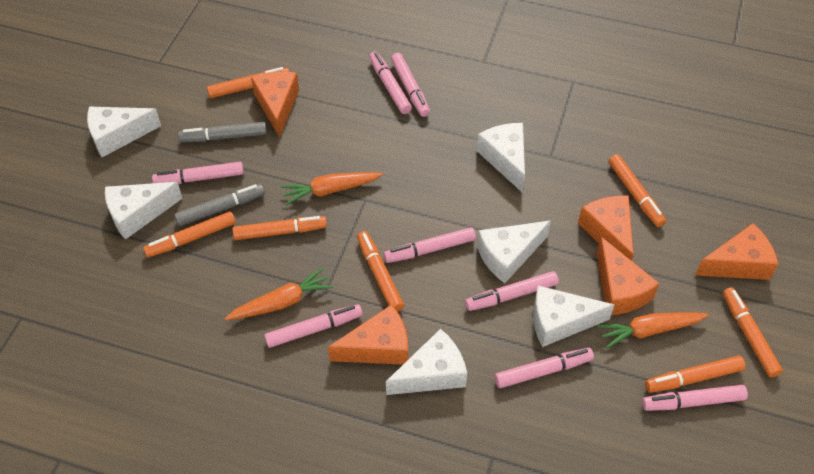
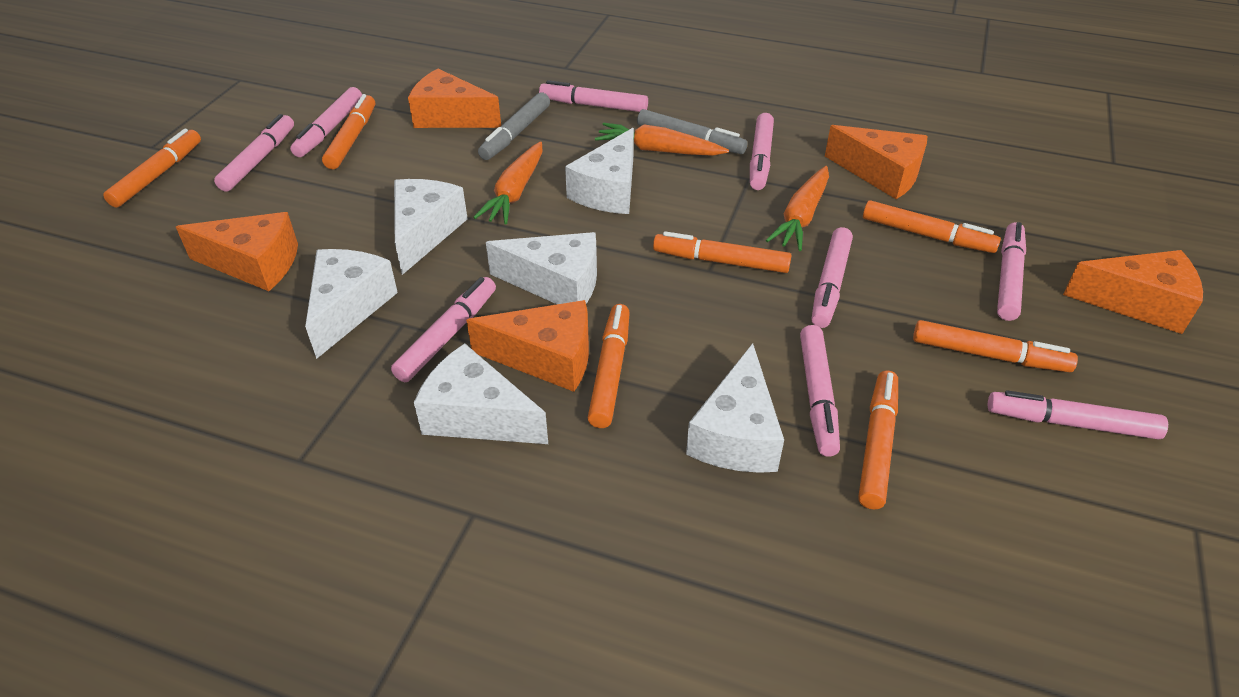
pink marker: 8 -> 9

